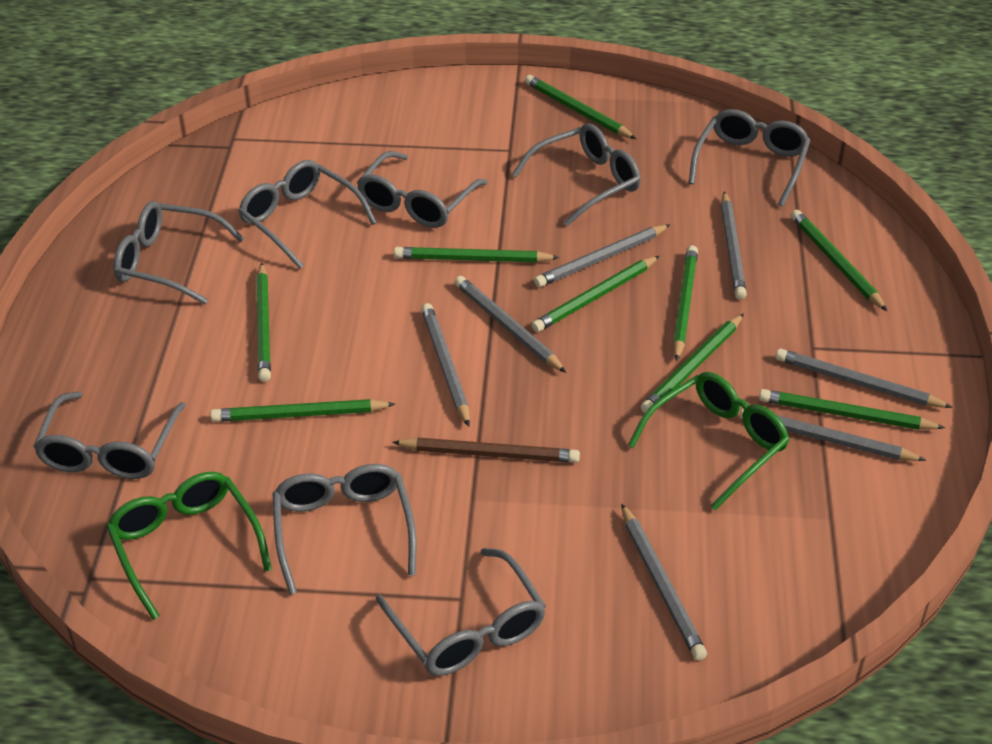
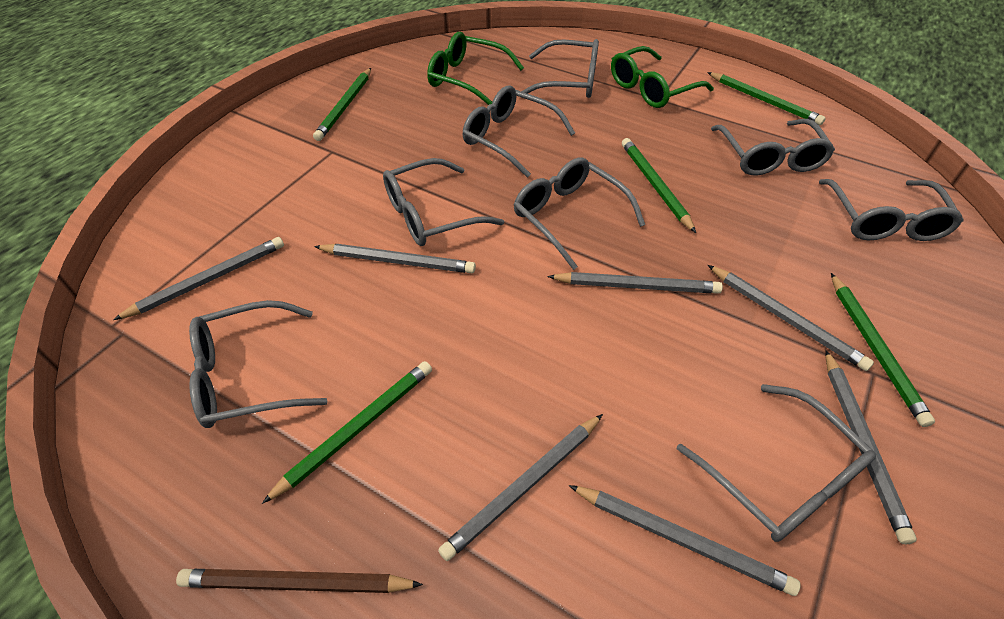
green pencil: 9 -> 5

